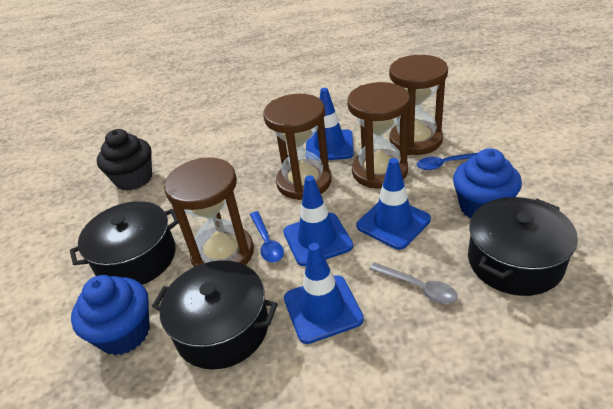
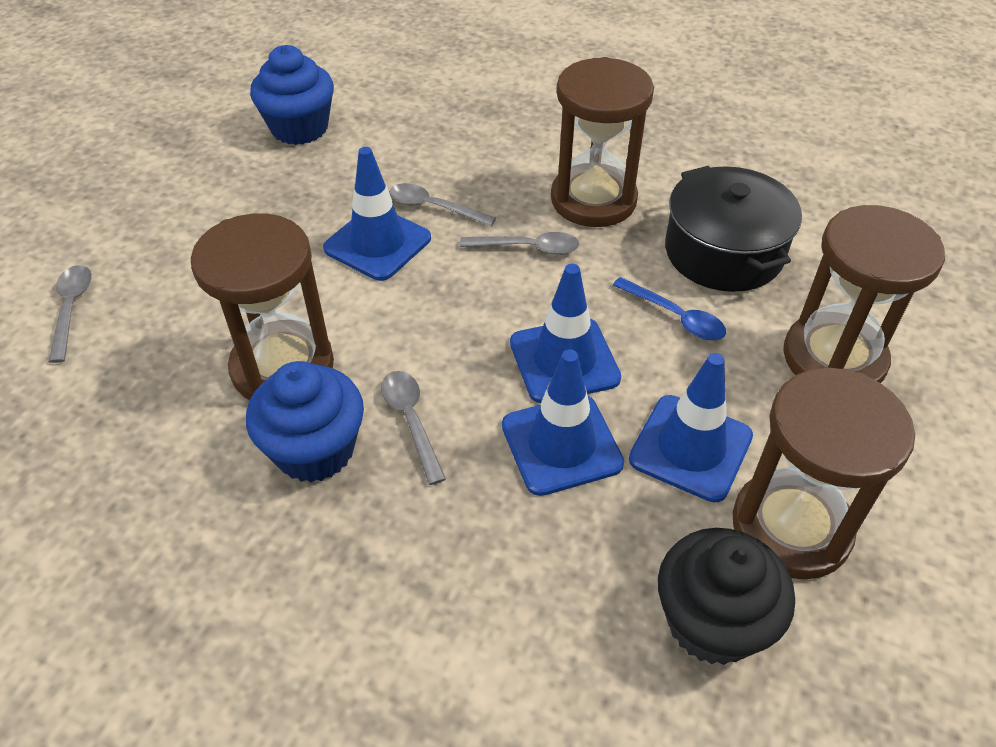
black pot: 3 -> 1
blue spoon: 2 -> 1
grey spoon: 1 -> 4

